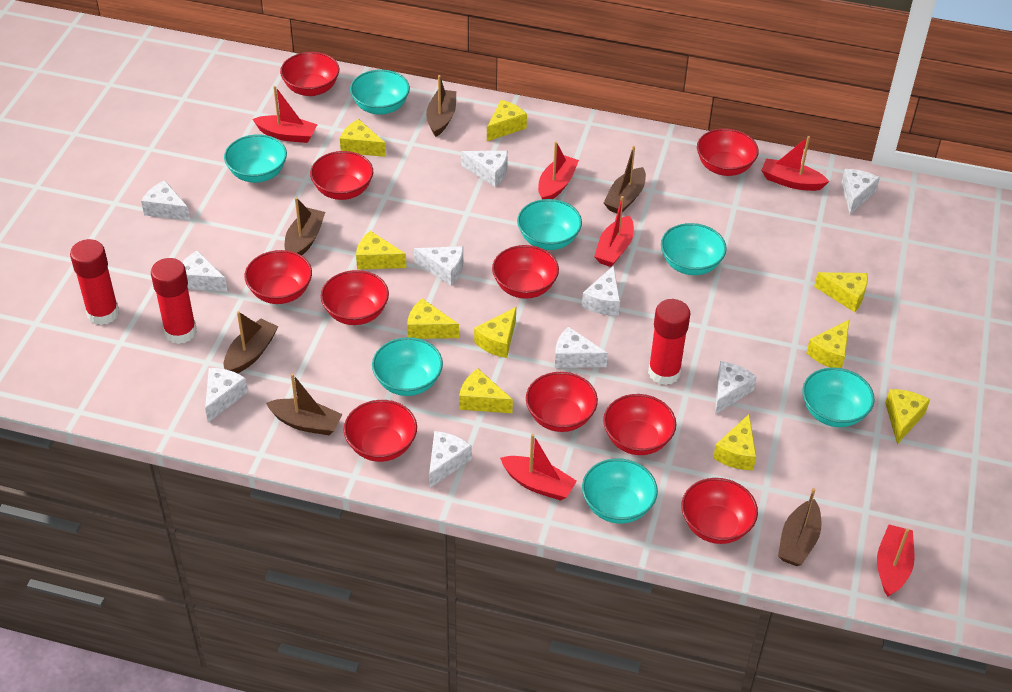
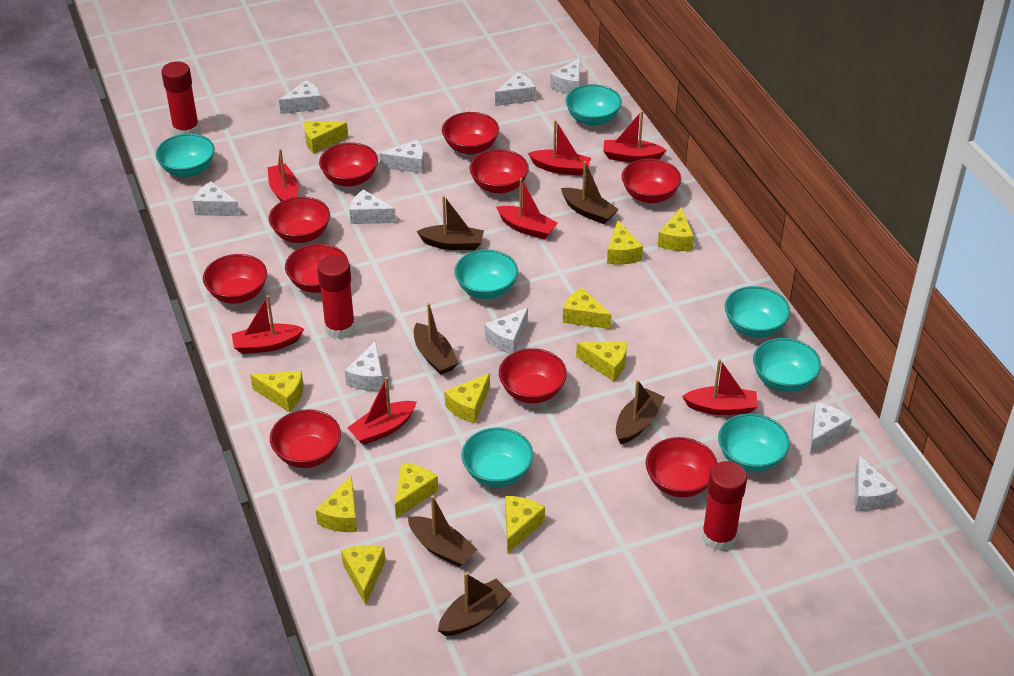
red boat: 6 -> 7
yellow cheese: 10 -> 11

